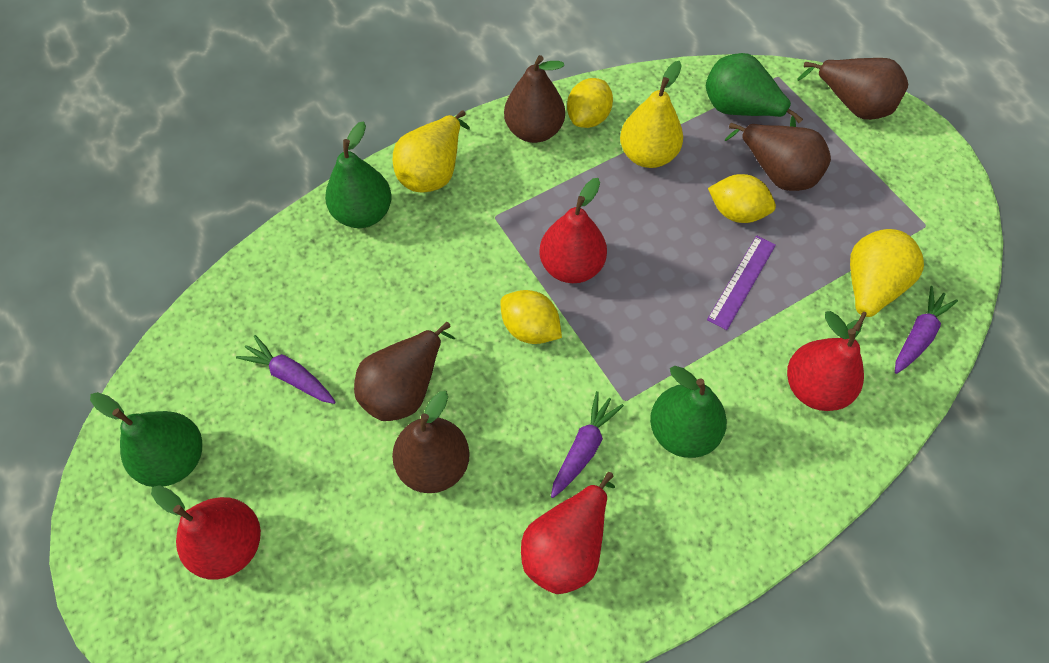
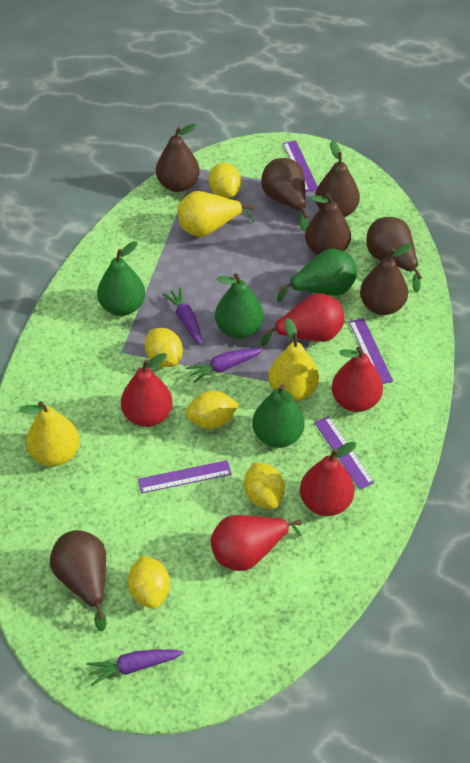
brown pear: 5 -> 7
purple ruler: 1 -> 4
red pear: 4 -> 5
yellow lemon: 3 -> 5

